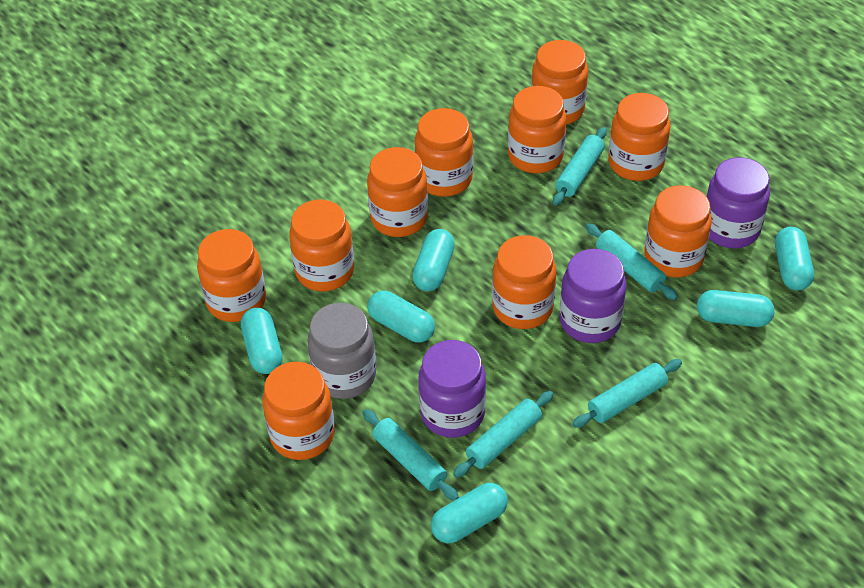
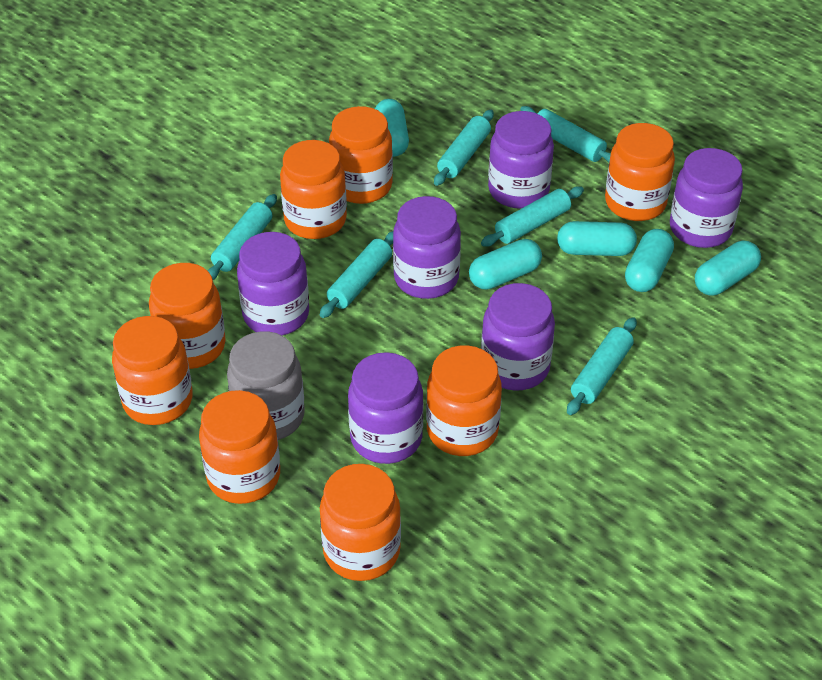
orange jar: 10 -> 8
purple jar: 3 -> 6
turquoise capsule: 6 -> 5
turquoise rolling pin: 5 -> 6

